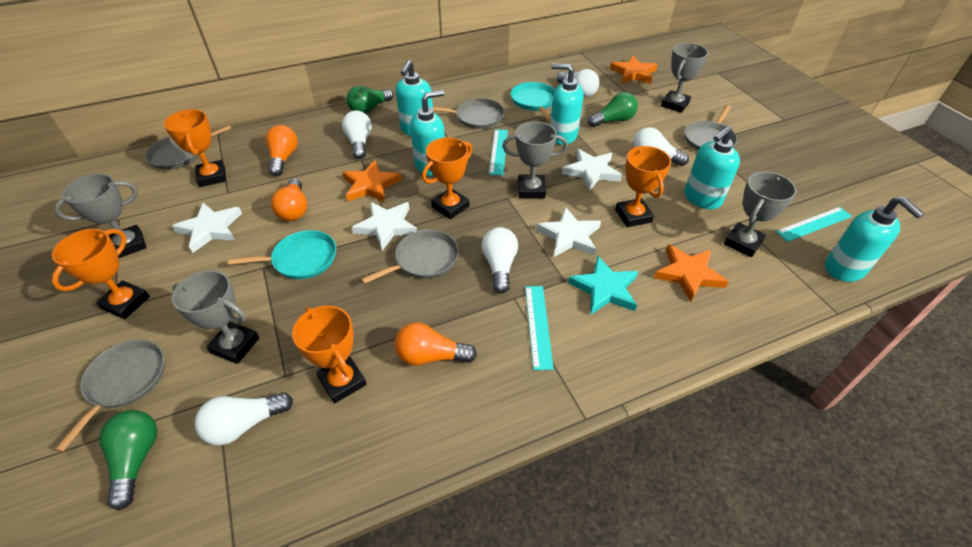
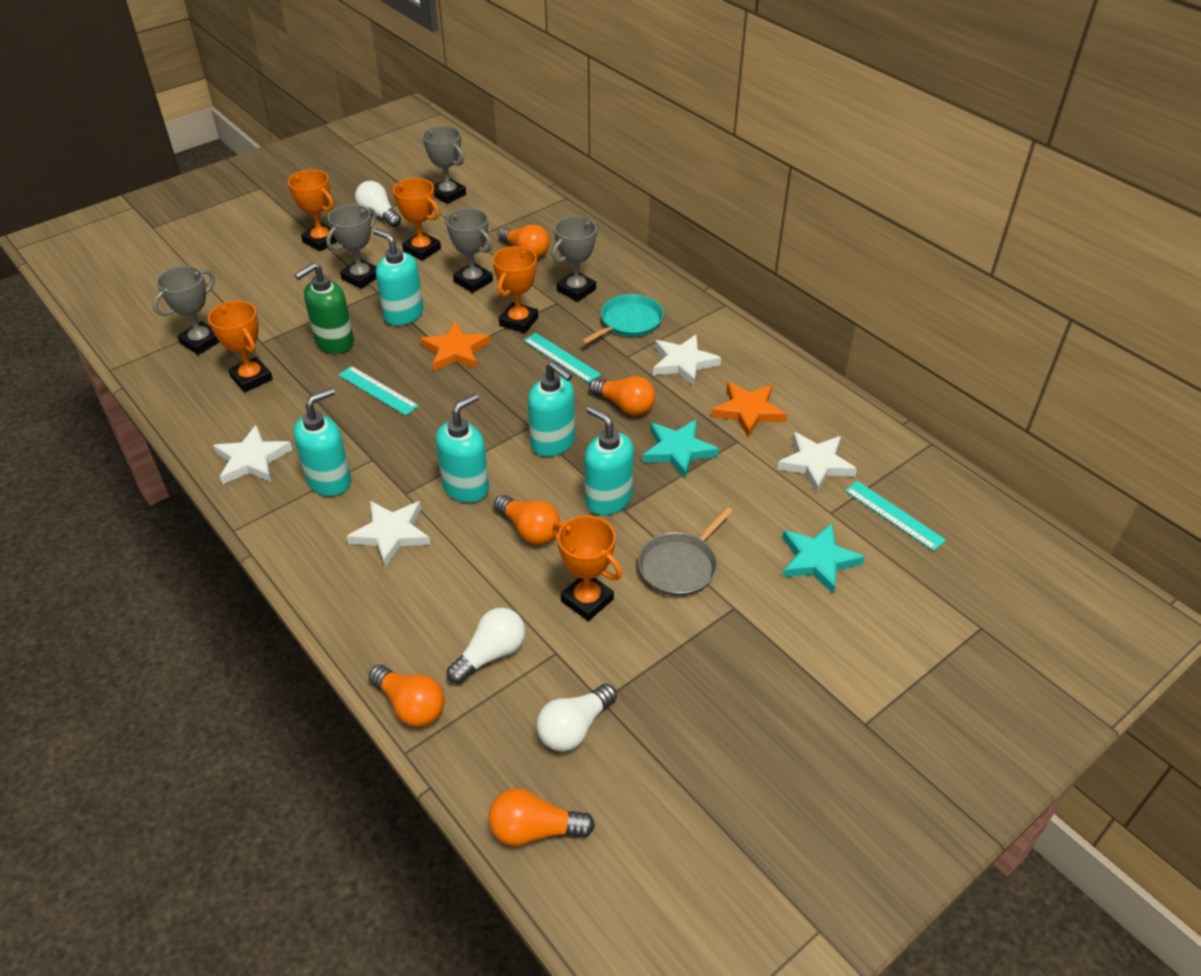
green light bulb: 3 -> 0
green soap dispenser: 0 -> 1
grey pan: 5 -> 1
orange light bulb: 3 -> 5
orange star: 3 -> 2
turquoise pan: 2 -> 1
turquoise star: 1 -> 2
white light bulb: 5 -> 3

